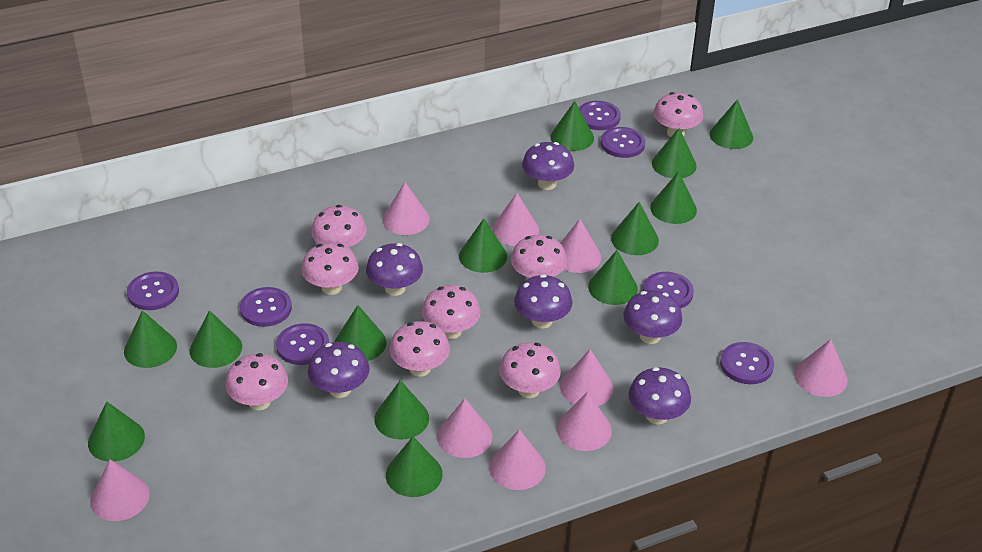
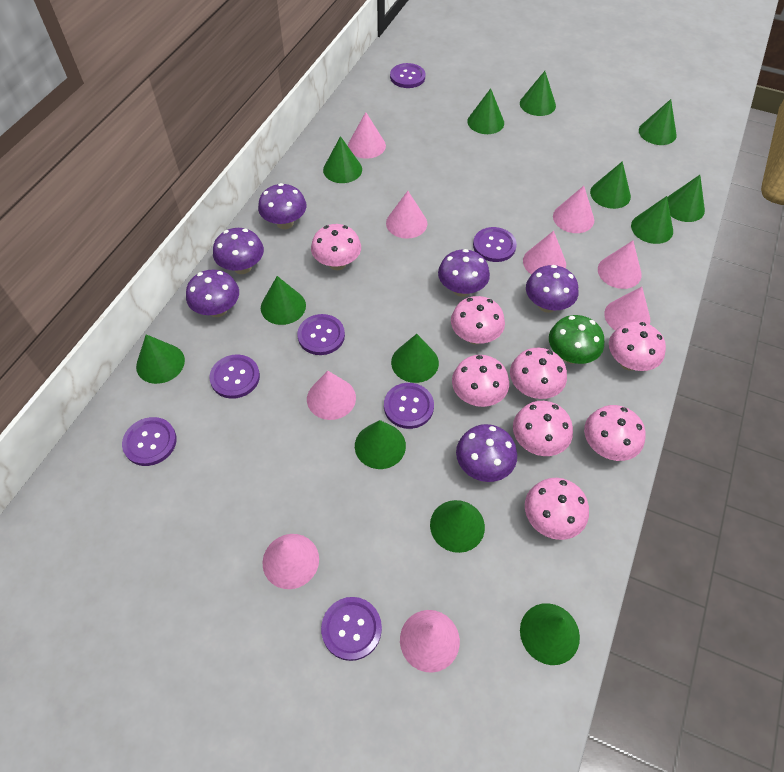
green mushroom: 0 -> 1

